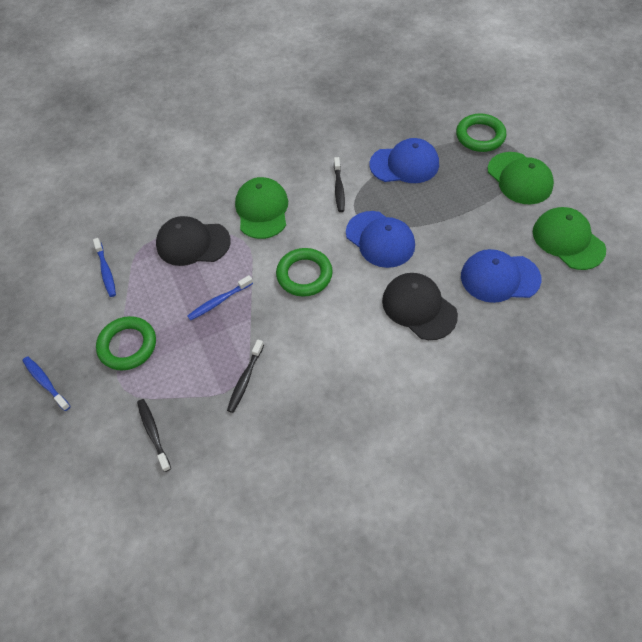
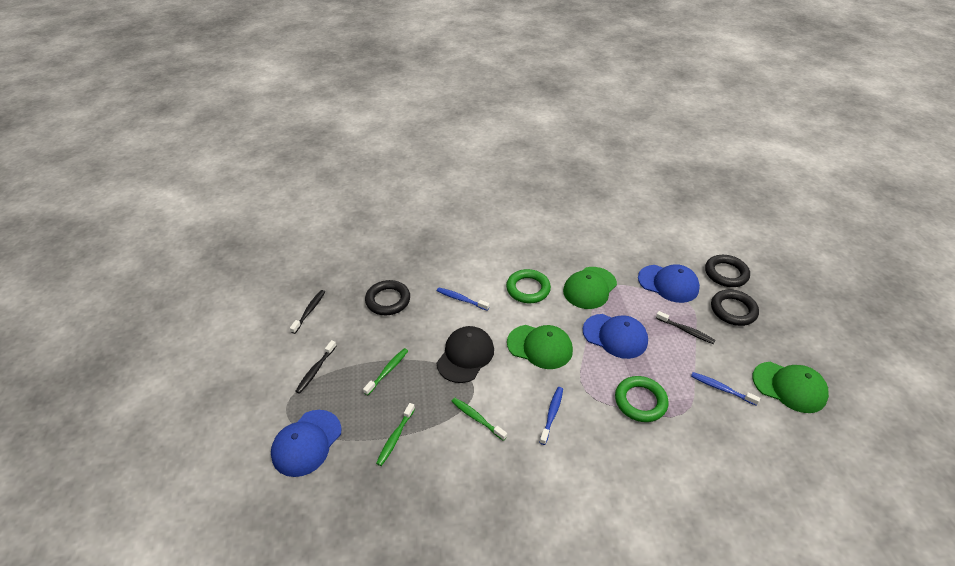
black cap: 2 -> 1
black ring: 0 -> 3
green ring: 3 -> 2
green toothbrush: 0 -> 3

